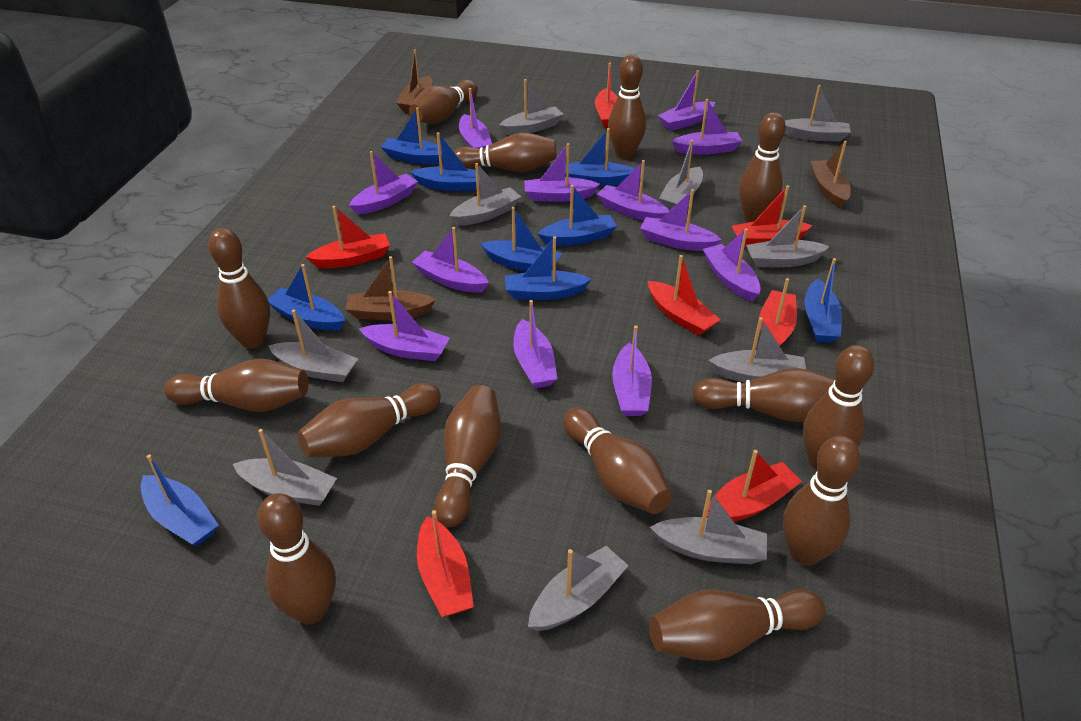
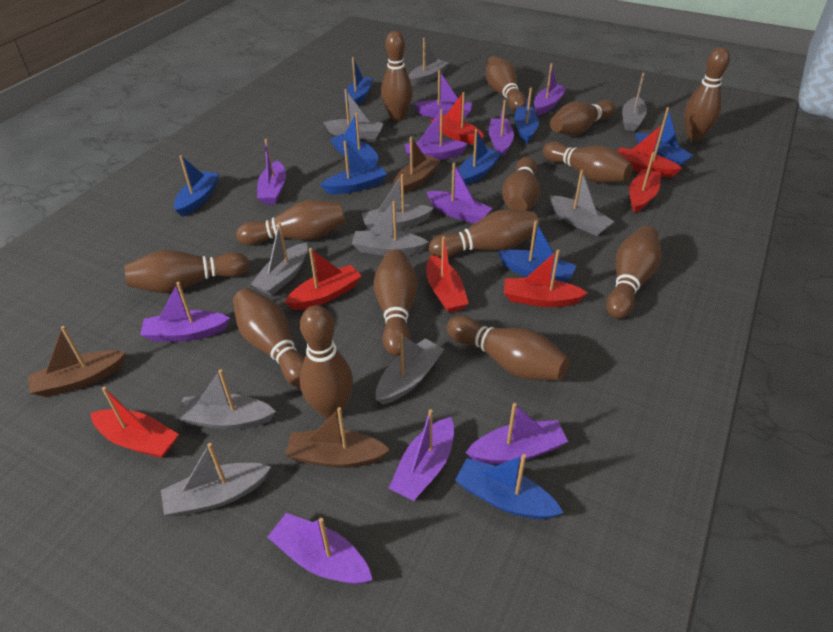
purple boat: 12 -> 10

